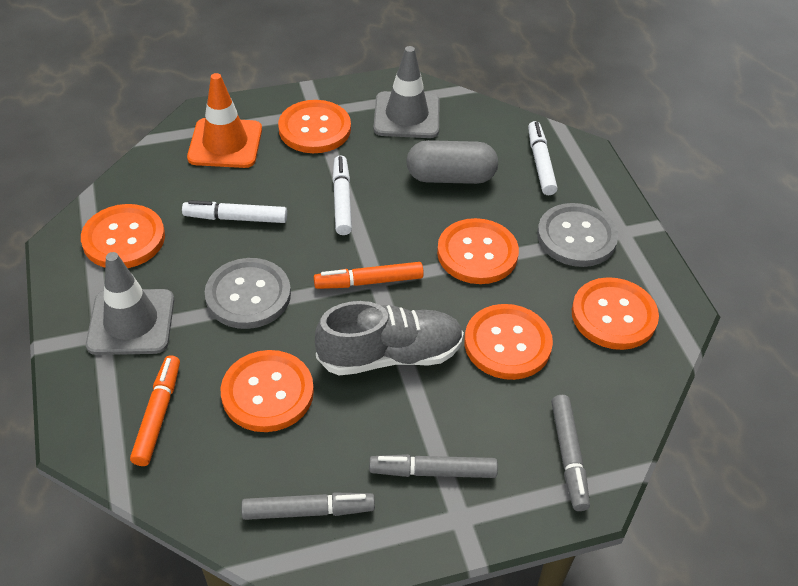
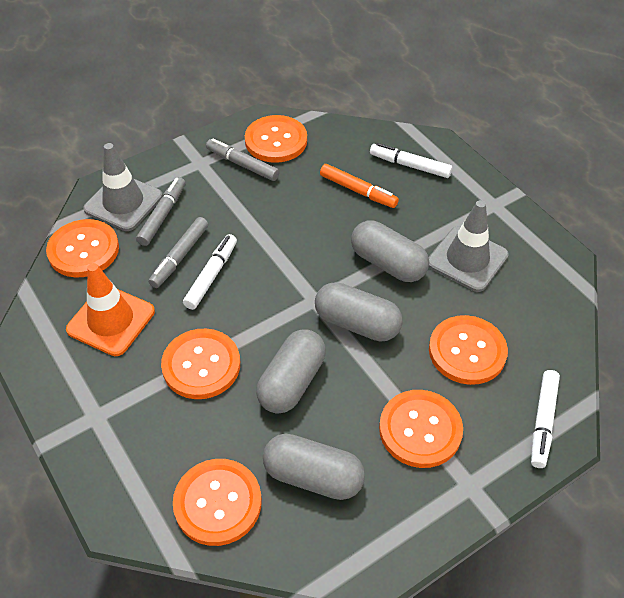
grey button: 2 -> 0
grey capsule: 1 -> 4
grey shoe: 1 -> 0
orange marker: 2 -> 1

